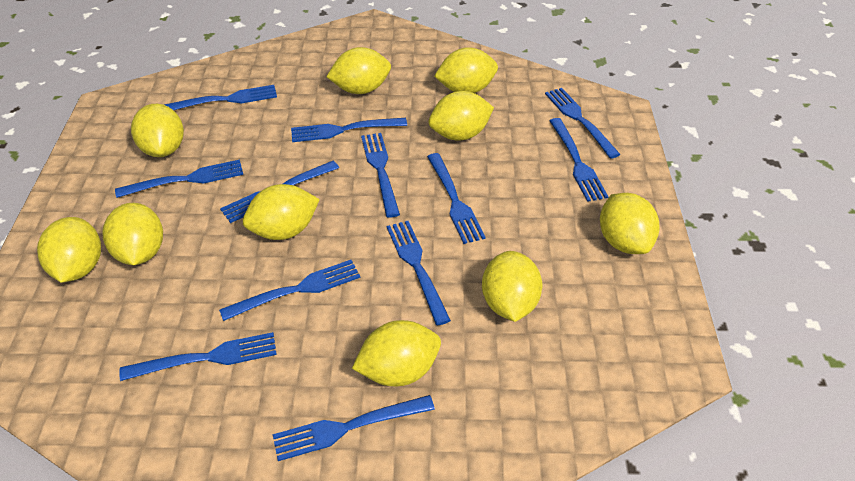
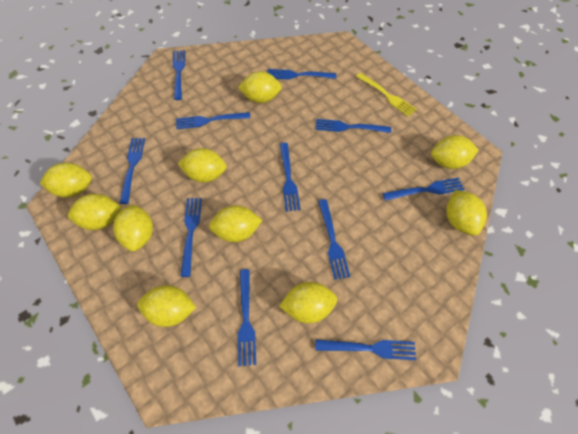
blue fork: 12 -> 11
yellow fork: 0 -> 1

